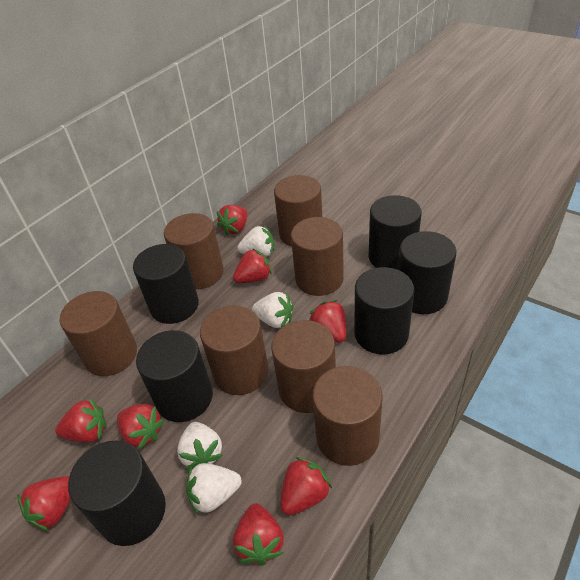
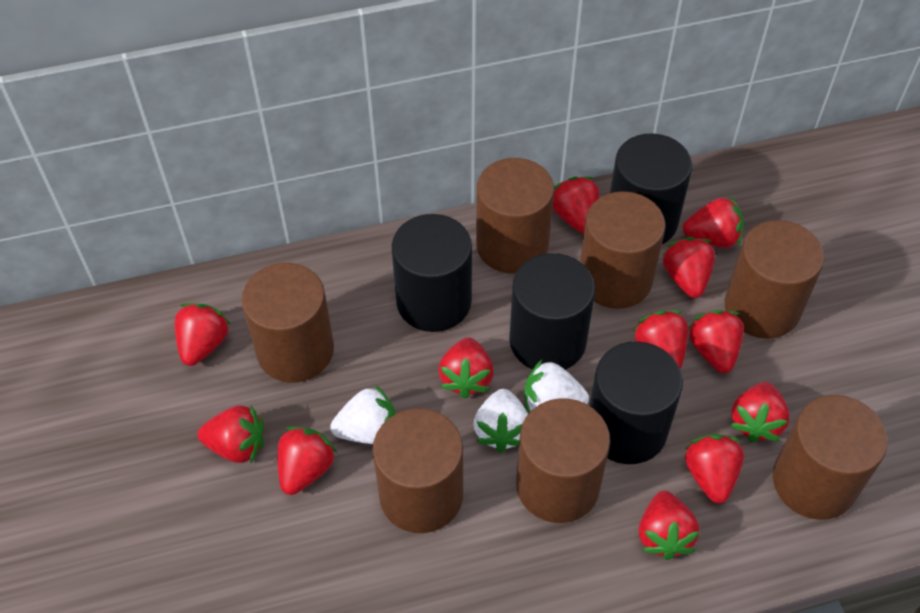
black cylinder: 6 -> 4
red strawberry: 8 -> 12
white strawberry: 4 -> 3

